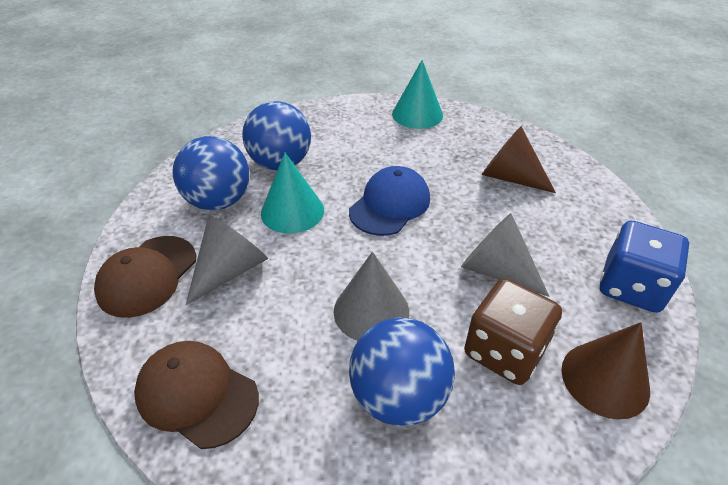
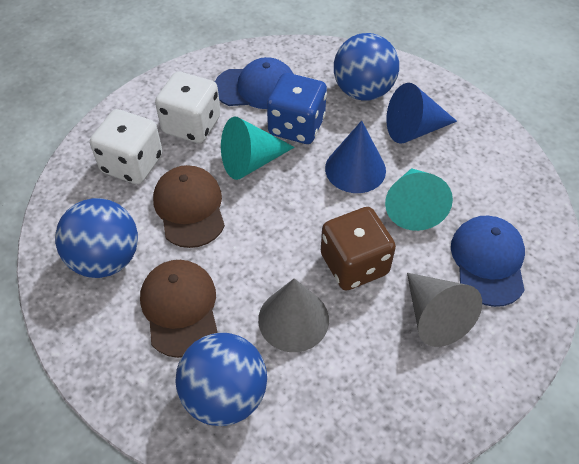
blue cap: 1 -> 2
blue cone: 0 -> 2
brown cone: 2 -> 0
grey cone: 3 -> 2
white dice: 0 -> 2

